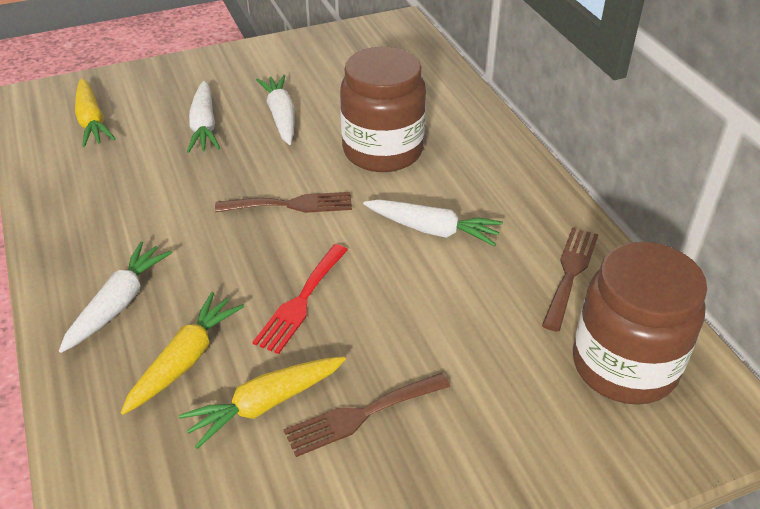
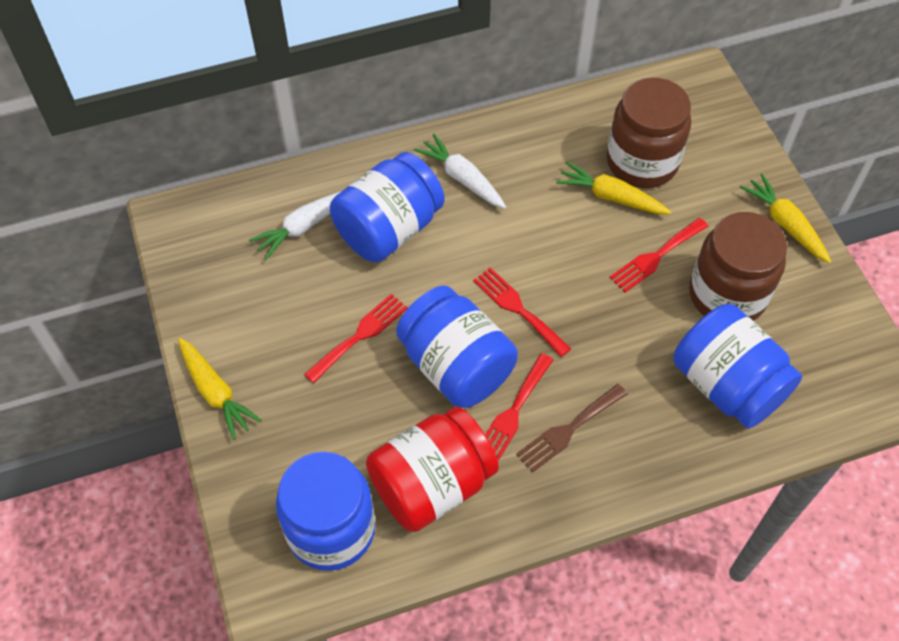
blue jar: 0 -> 4
brown fork: 3 -> 1
red fork: 1 -> 4
red jar: 0 -> 1
white carrot: 4 -> 2

